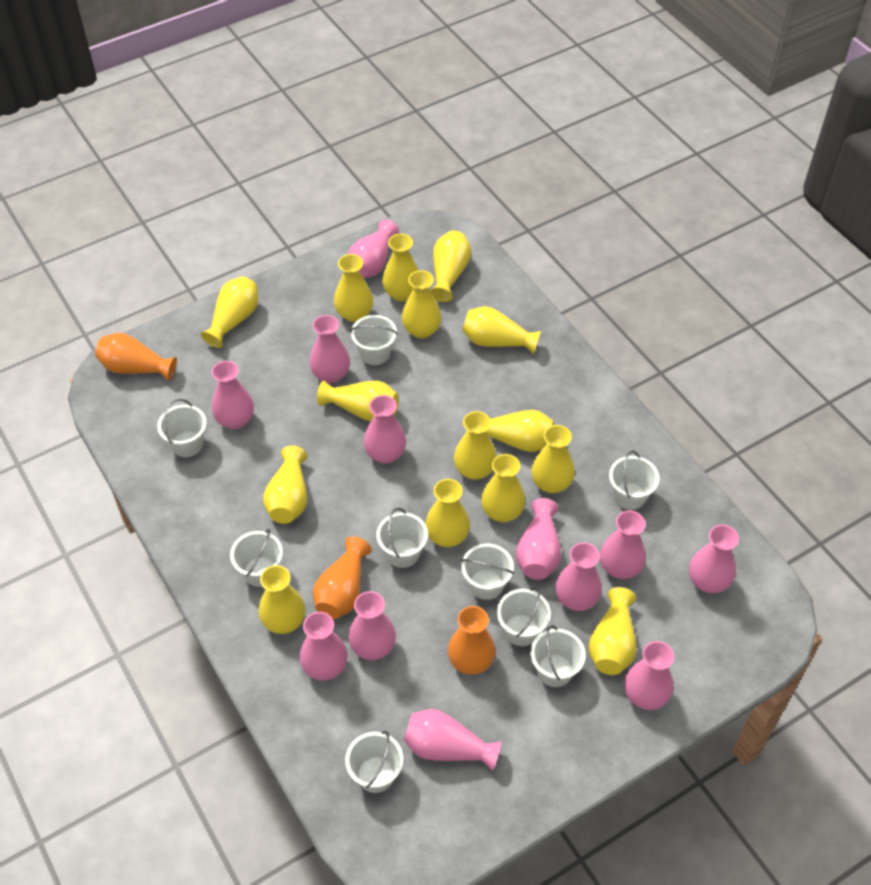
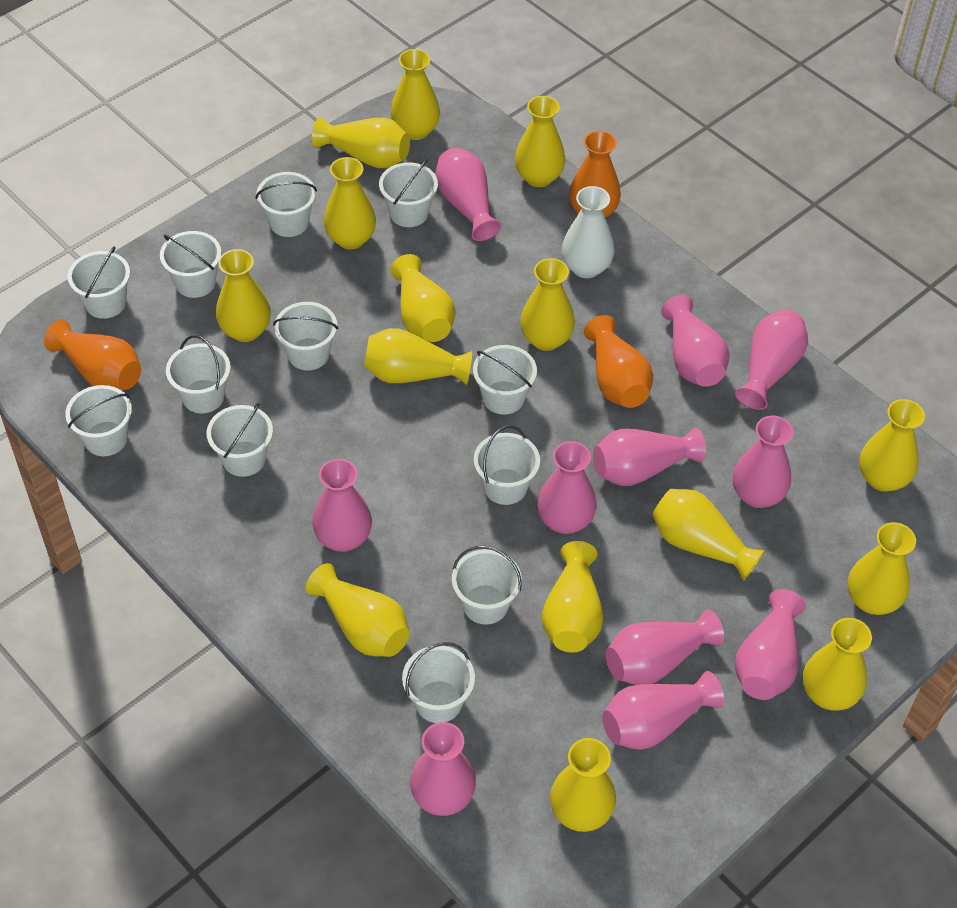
pink vase: 12 -> 11
white bucket: 9 -> 12
white vase: 0 -> 1

